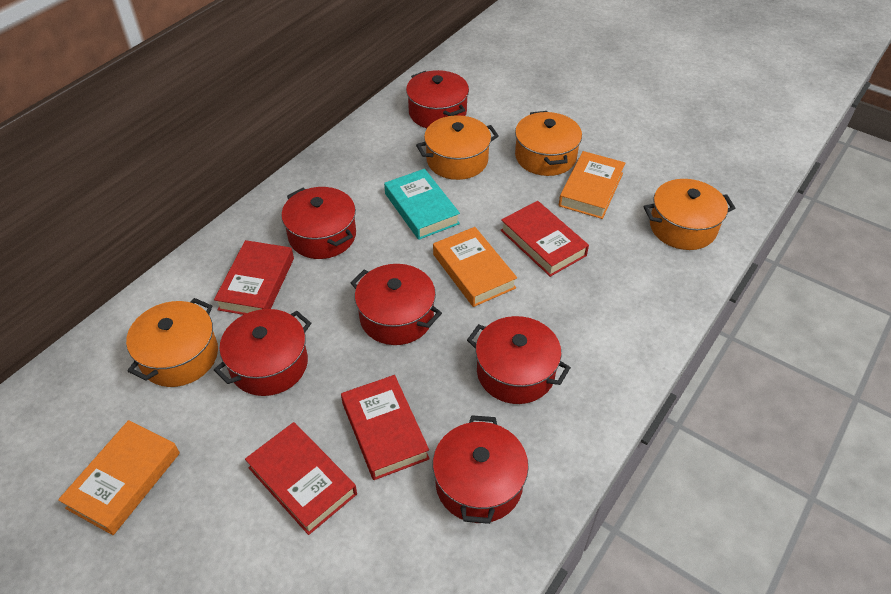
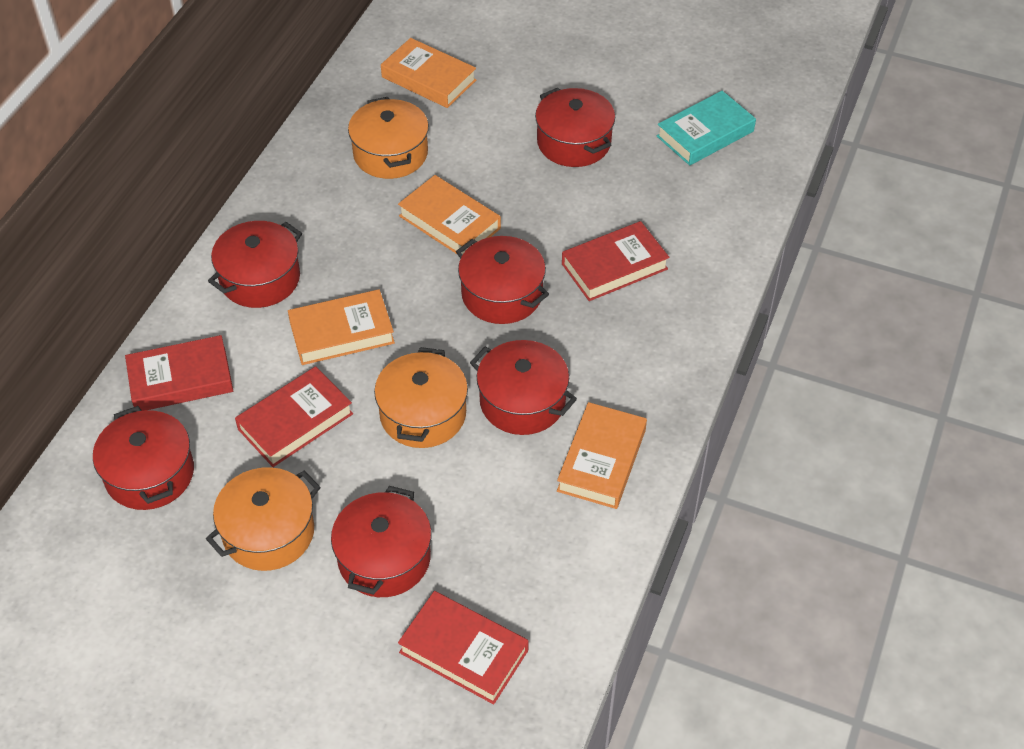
orange book: 3 -> 4
orange pot: 4 -> 3

